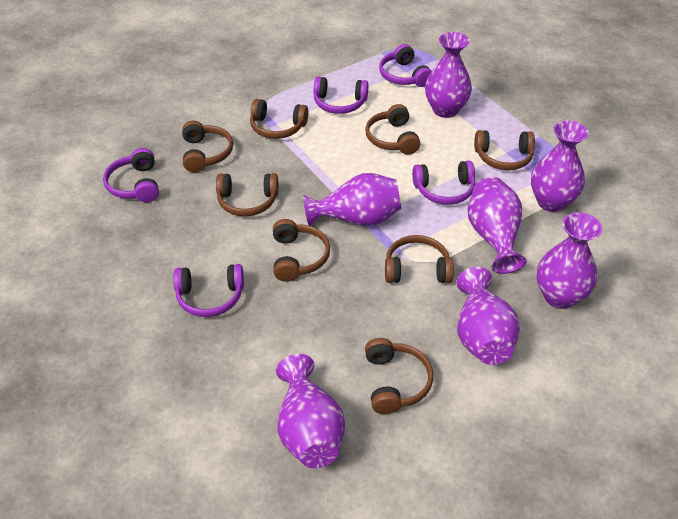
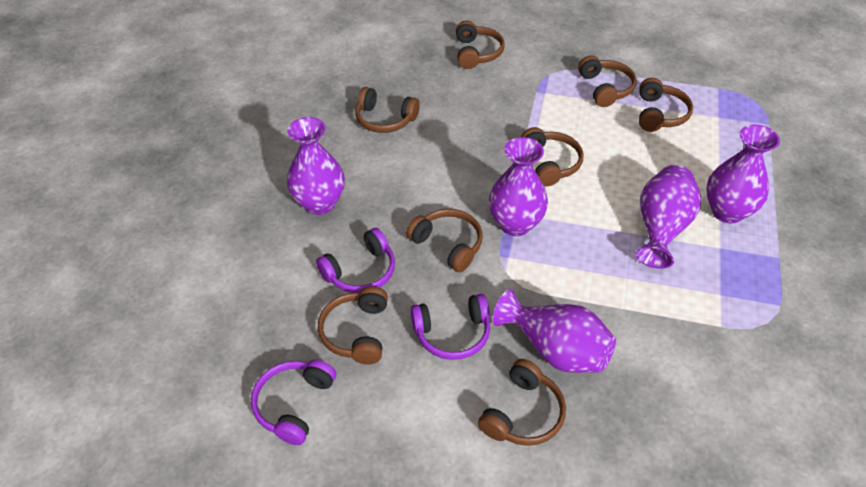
purple headphones: 5 -> 3
purple vase: 7 -> 5

